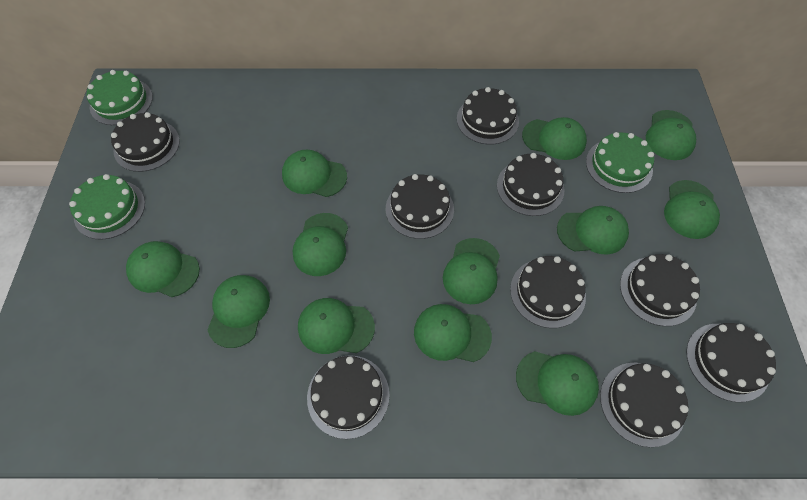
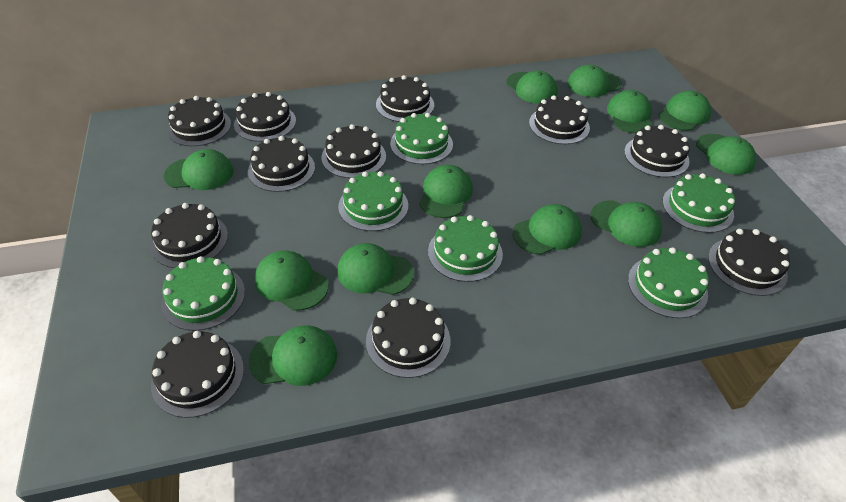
black cake: 9 -> 11
green cake: 3 -> 6

